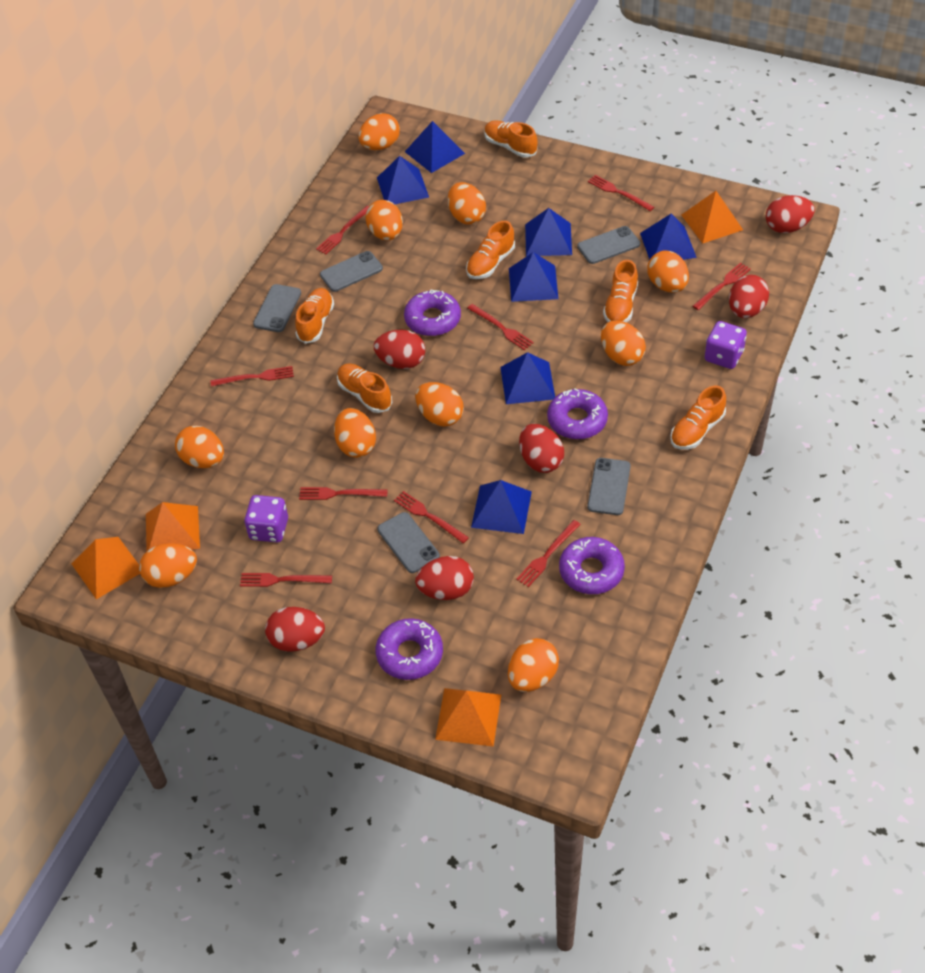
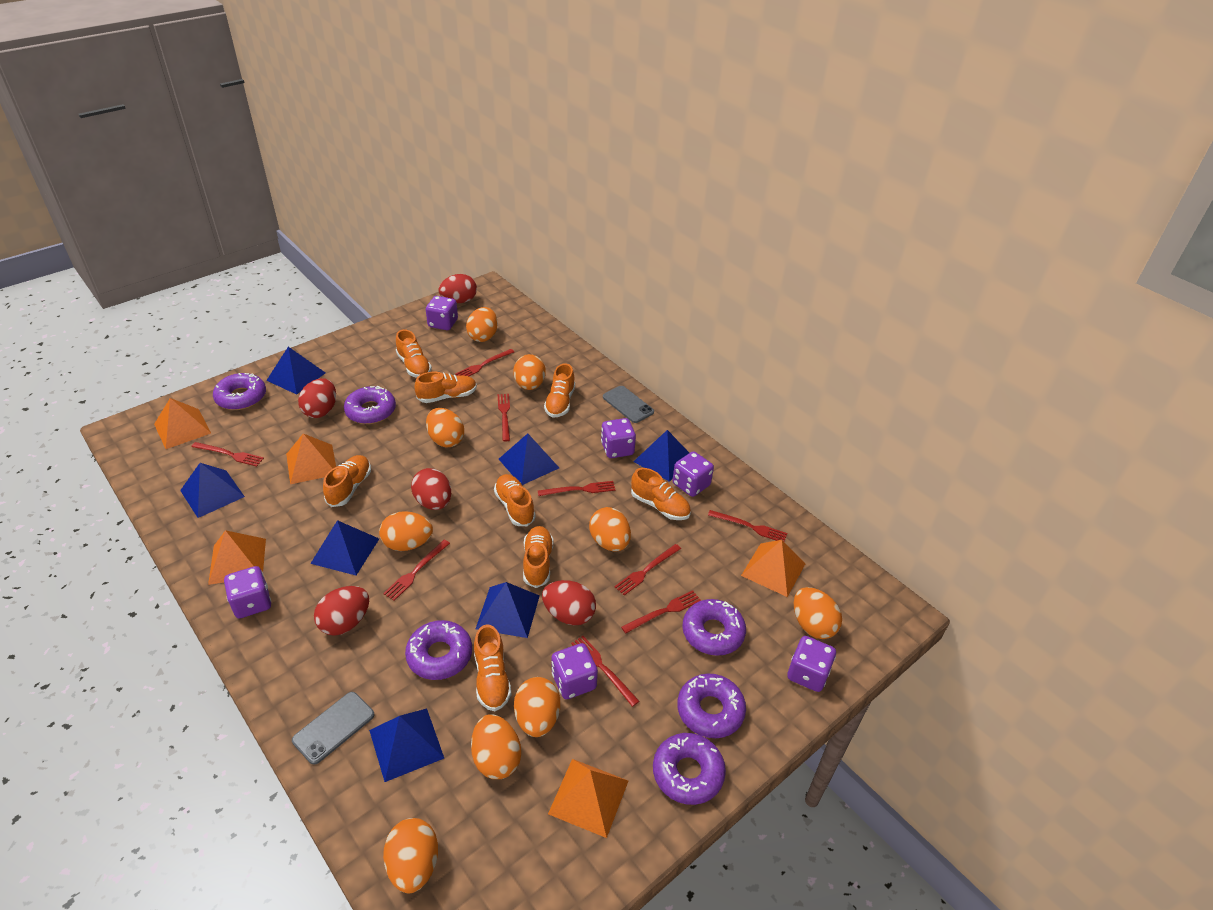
grey phone: 5 -> 2
orange egg: 10 -> 9
orange pyramid: 4 -> 5
orange shoe: 6 -> 8
purple dice: 2 -> 6
purple donut: 4 -> 6
red egg: 6 -> 5

